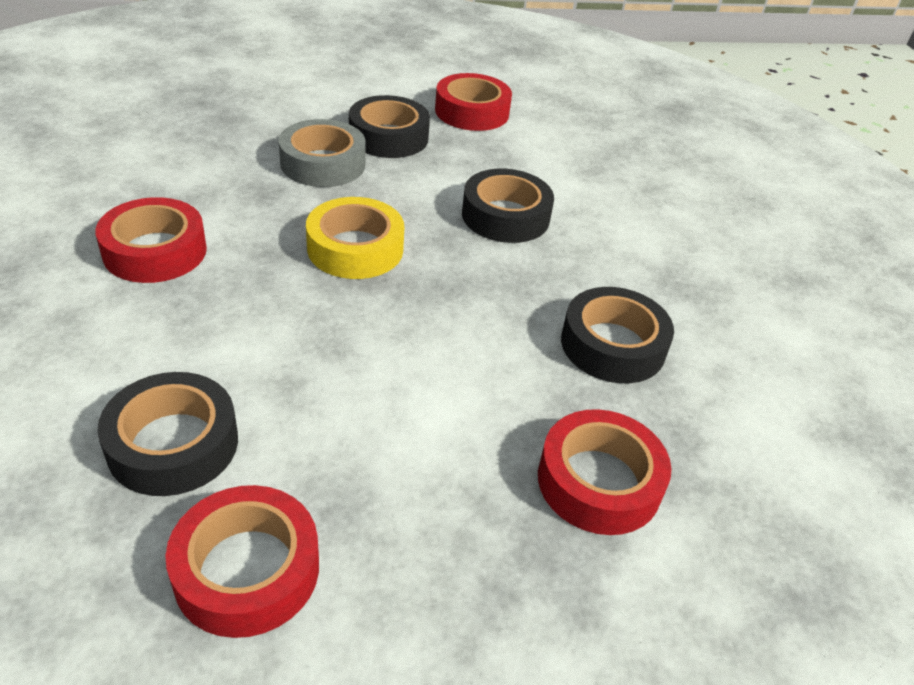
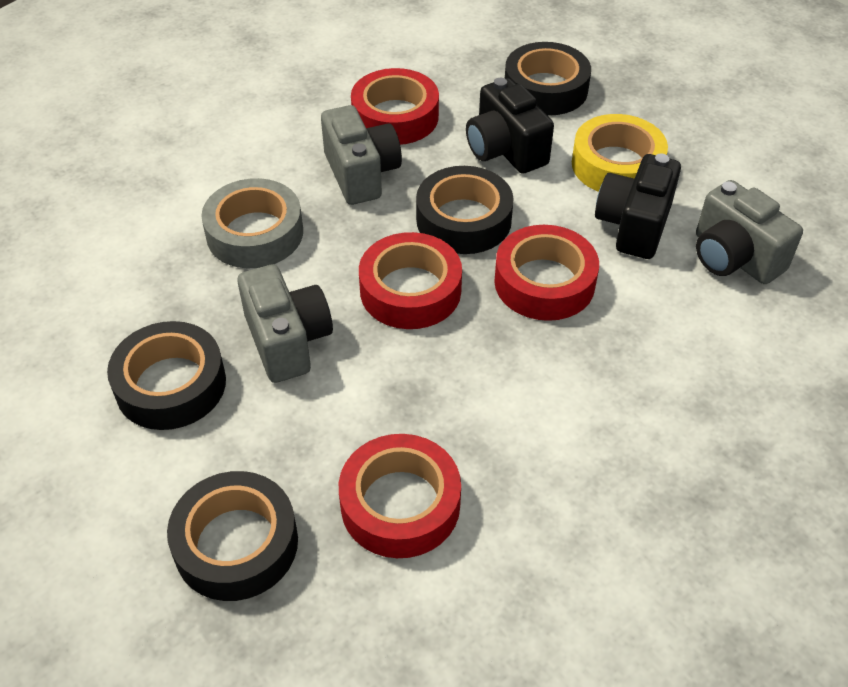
black camera: 0 -> 2
grey camera: 0 -> 3

